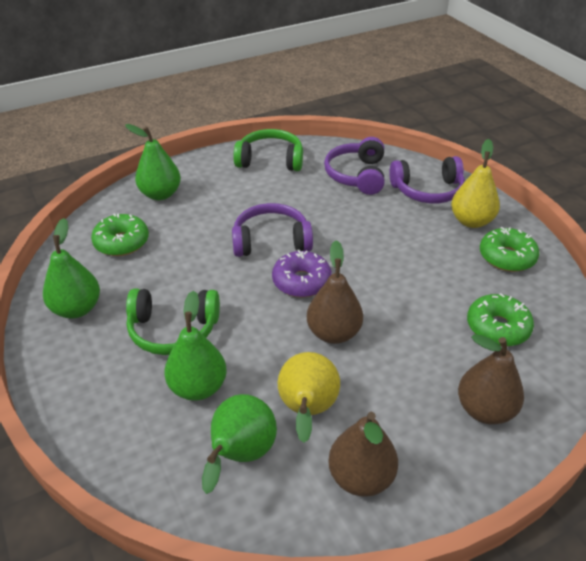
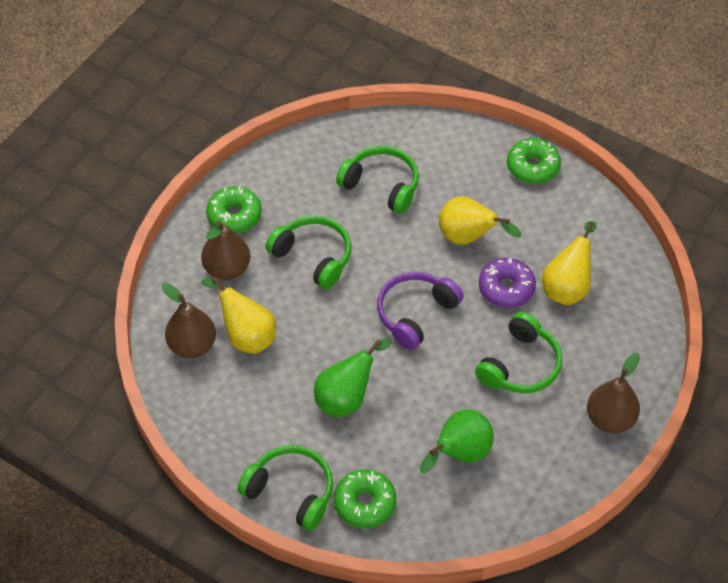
green headphones: 2 -> 4
green pear: 4 -> 2
purple headphones: 3 -> 1
yellow pear: 2 -> 3

